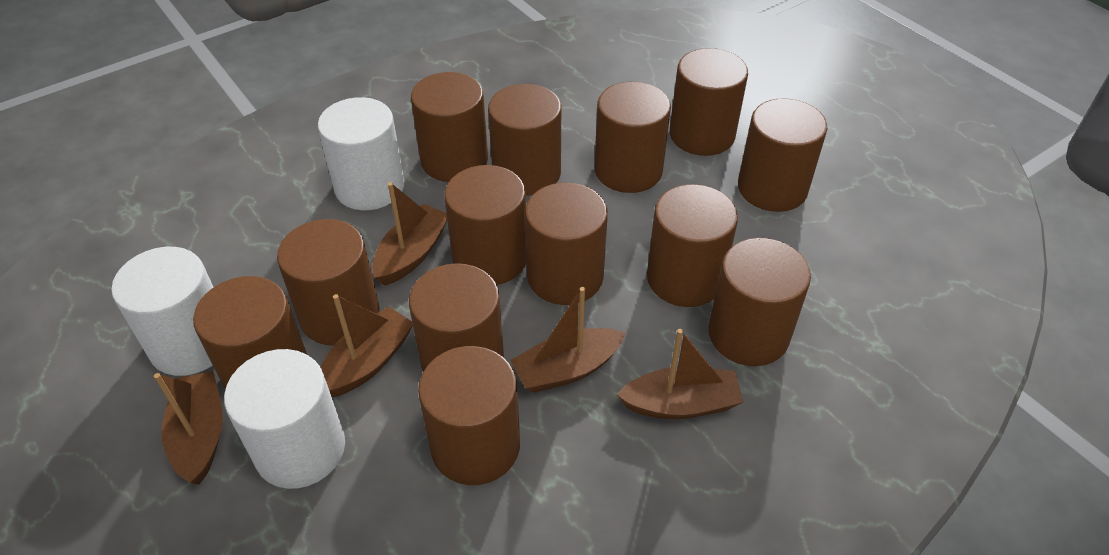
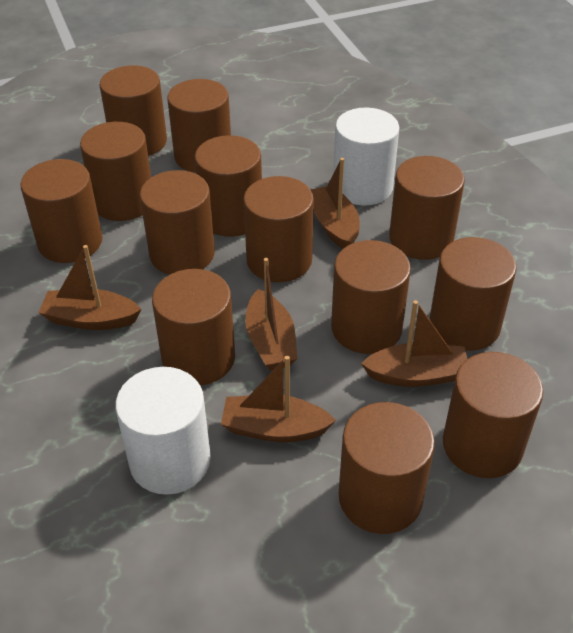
white cylinder: 3 -> 2

